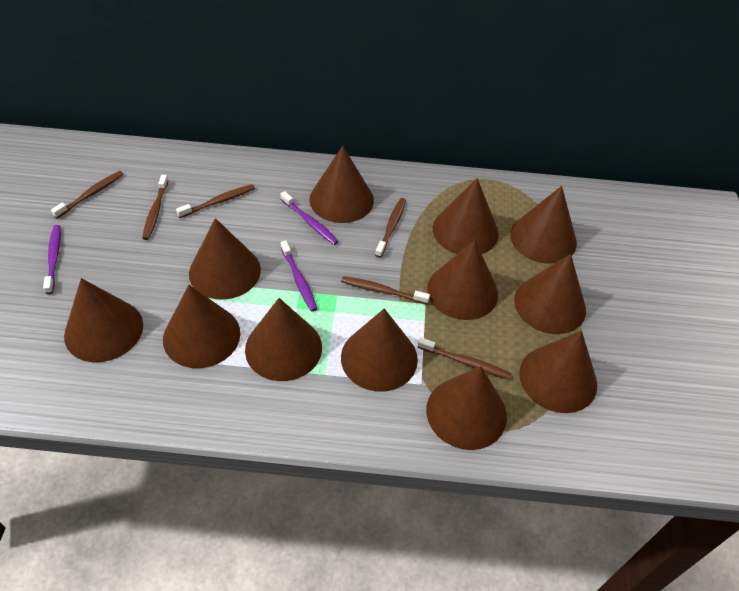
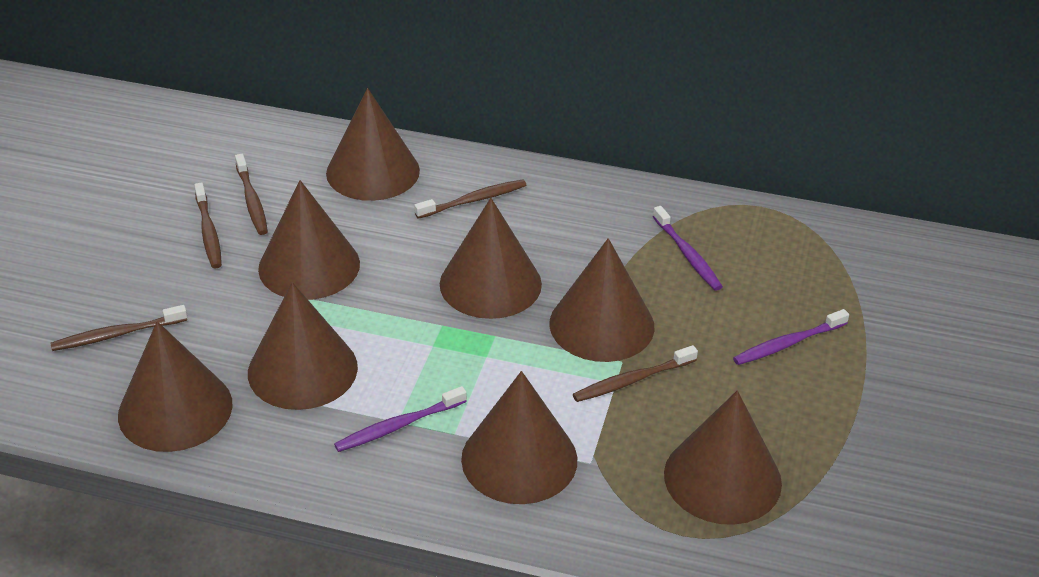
brown cone: 12 -> 8
brown toothbrush: 6 -> 5

